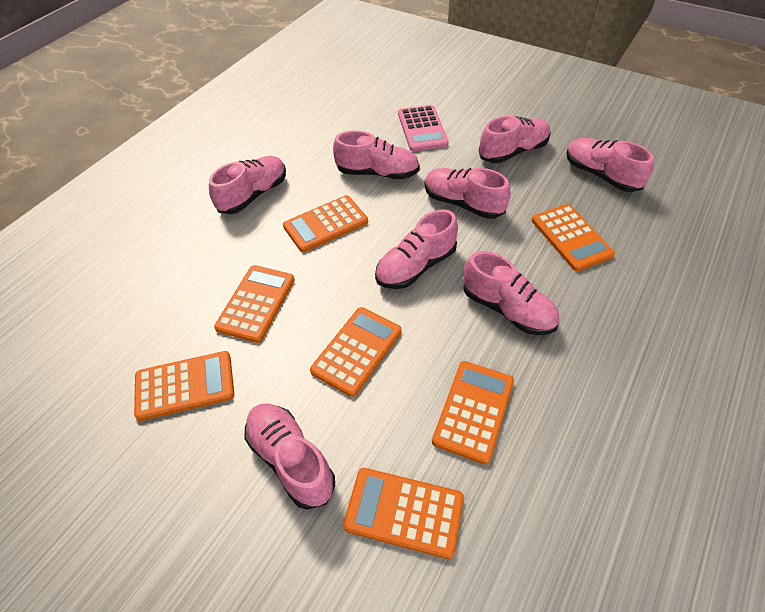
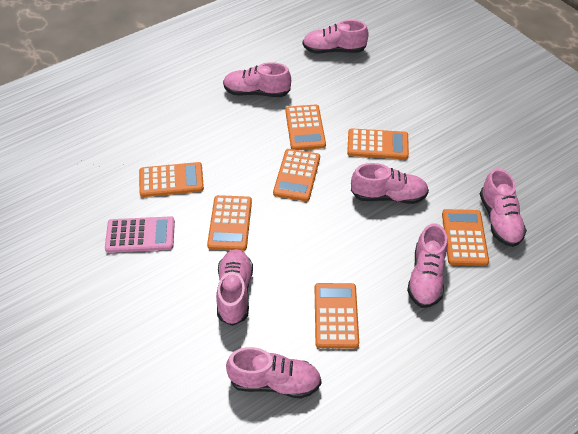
pink shoe: 8 -> 7

